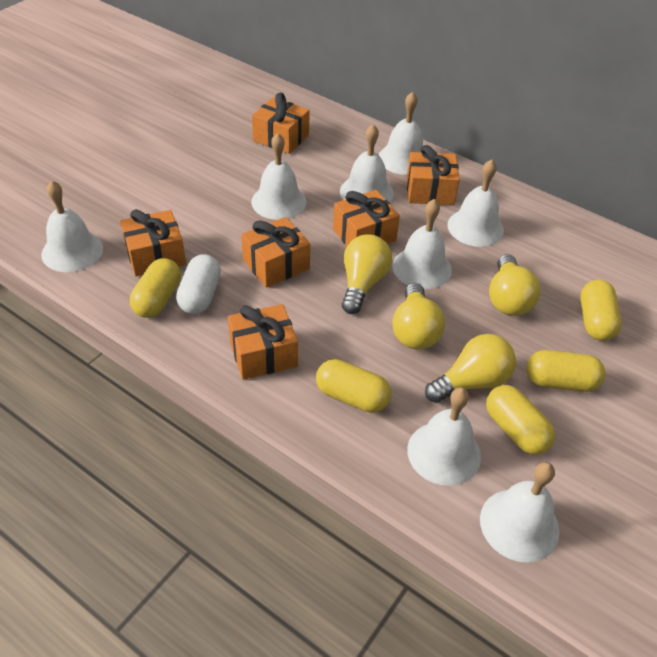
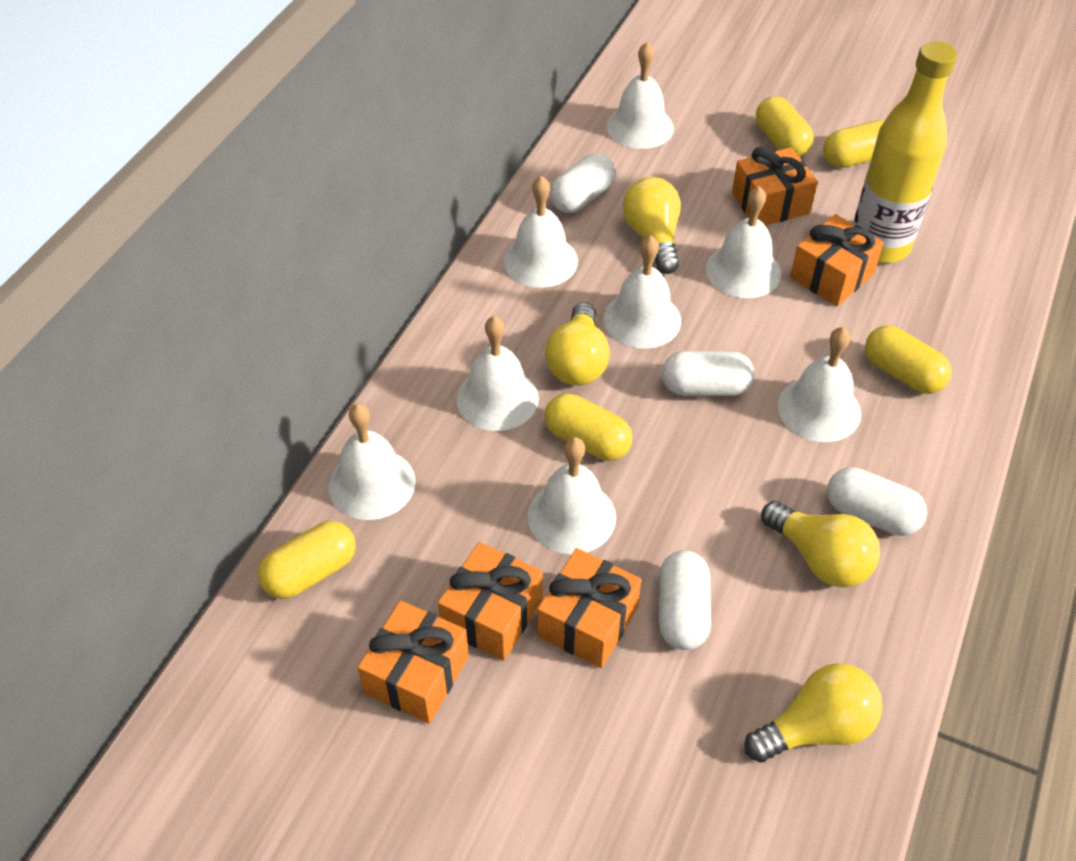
orange gift: 6 -> 5
white capsule: 1 -> 4
yellow bottle: 0 -> 1

